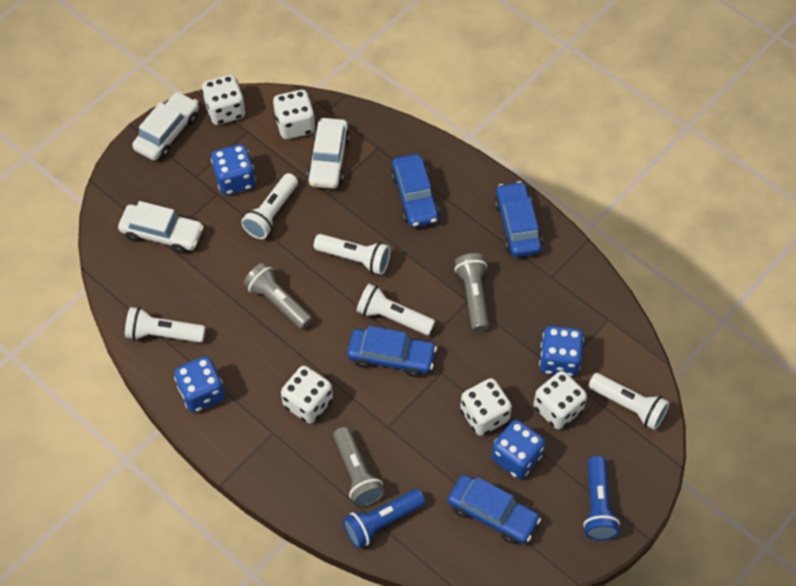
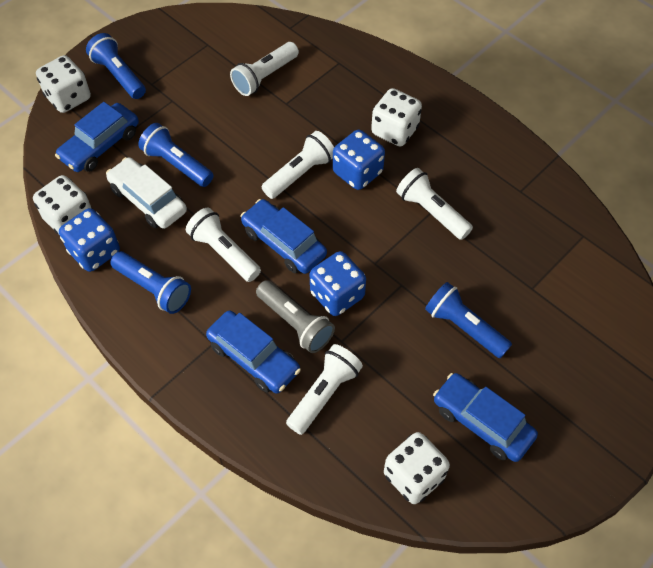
blue dice: 4 -> 3
blue flashlight: 2 -> 4
grey flashlight: 3 -> 1
white car: 3 -> 1
white dice: 5 -> 4

